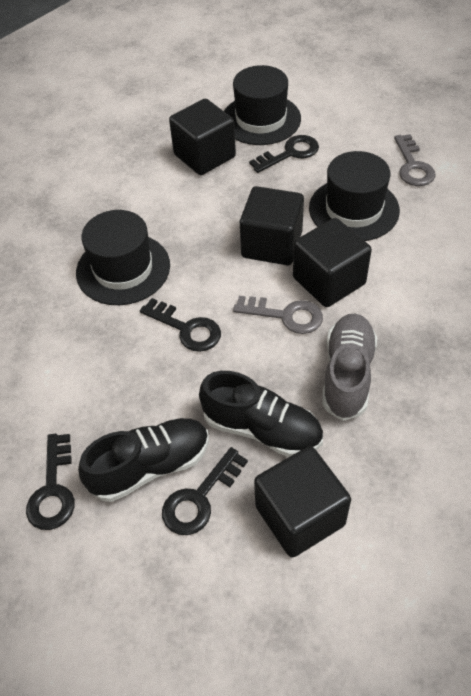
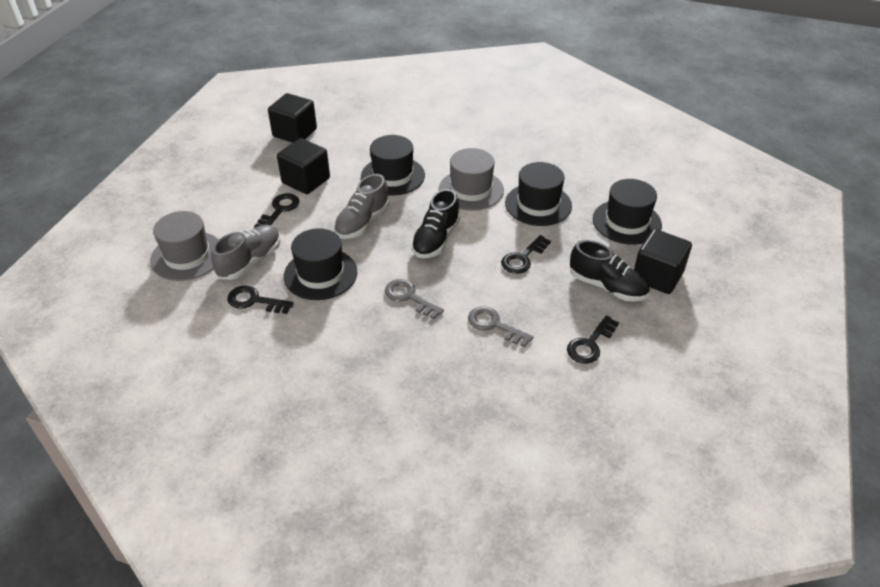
black cube: 4 -> 3
black hat: 3 -> 4
grey hat: 0 -> 2
grey shoe: 1 -> 2

